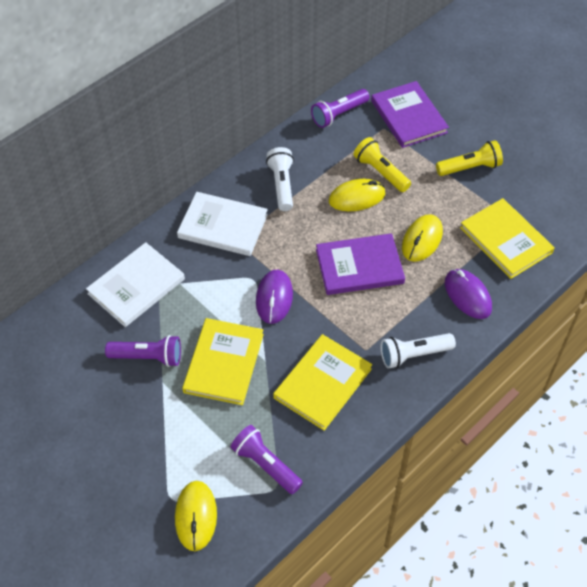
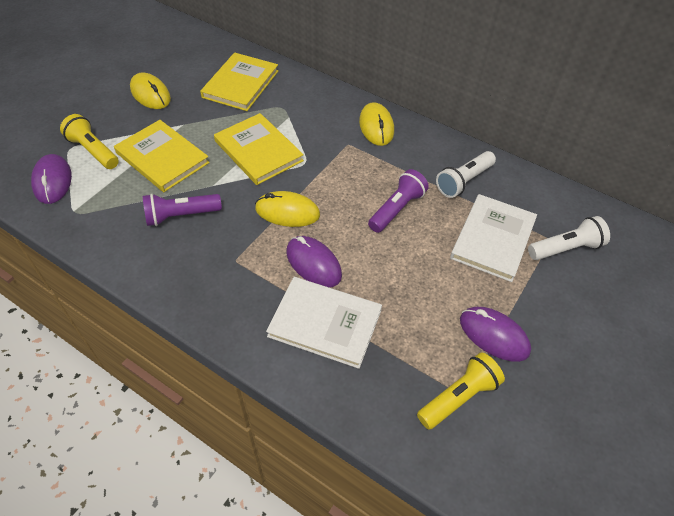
purple book: 2 -> 0
purple flashlight: 3 -> 2
purple mouse: 2 -> 3

